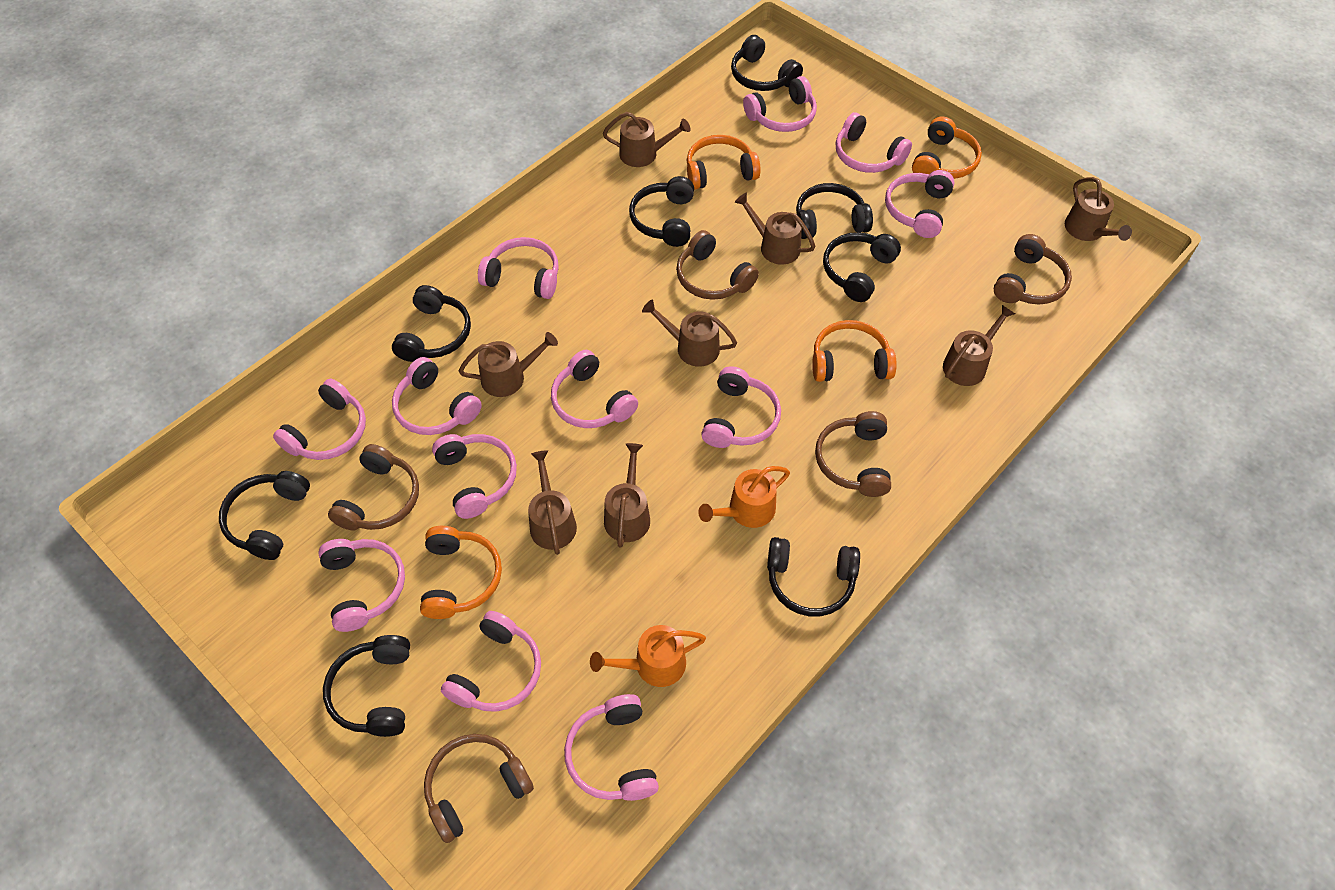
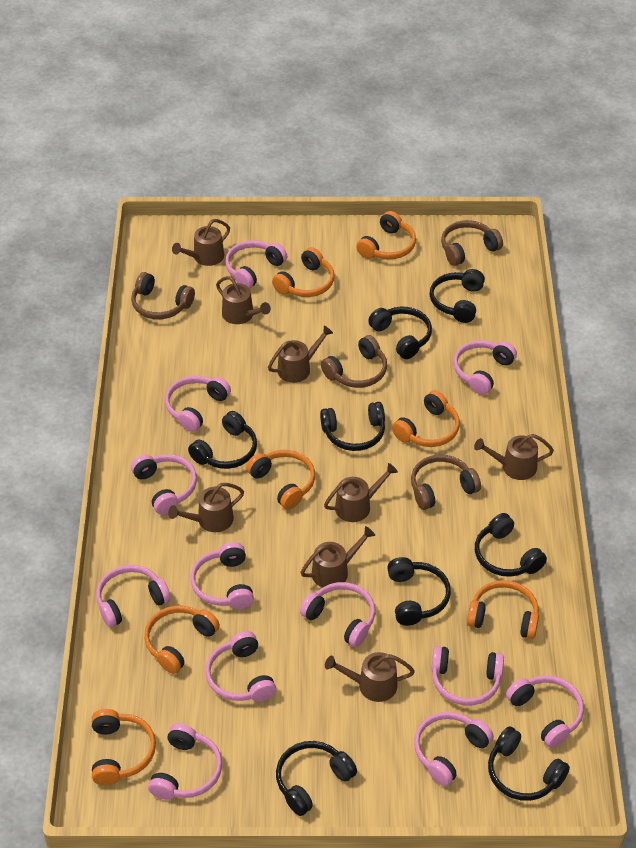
brown headphones: 5 -> 4
orange headphones: 4 -> 7
orange watering can: 2 -> 0

